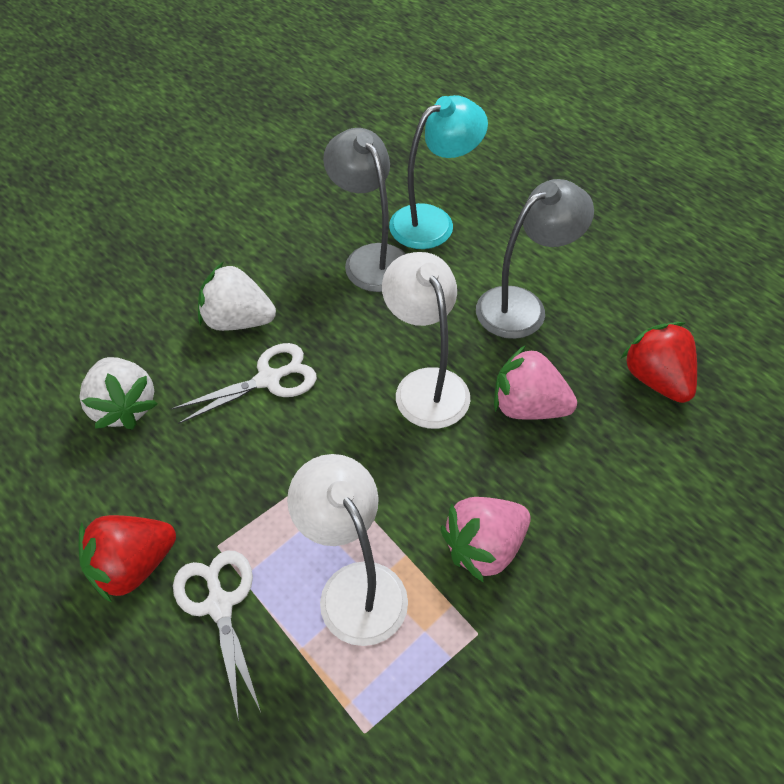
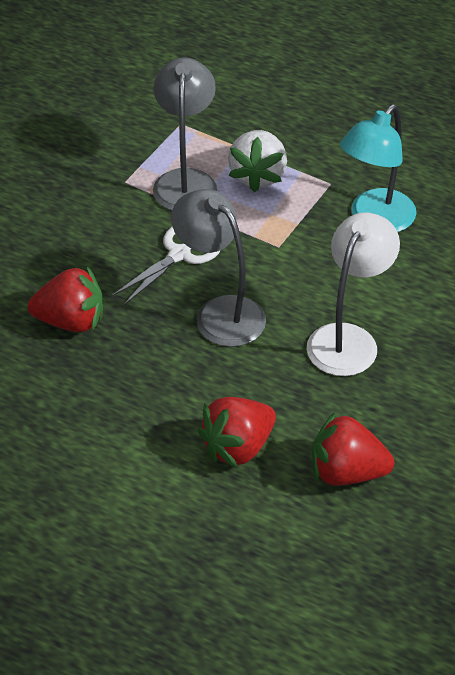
pink strawberry: 2 -> 0
red strawberry: 2 -> 3
white lamp: 2 -> 1
white scissors: 2 -> 1
white strawberry: 2 -> 1

